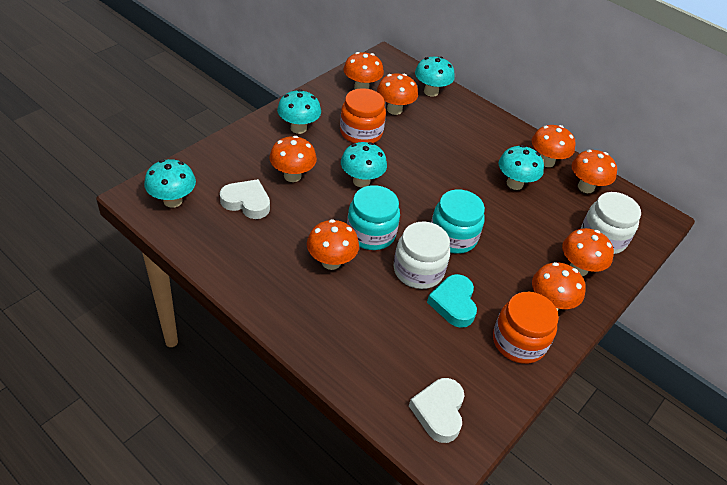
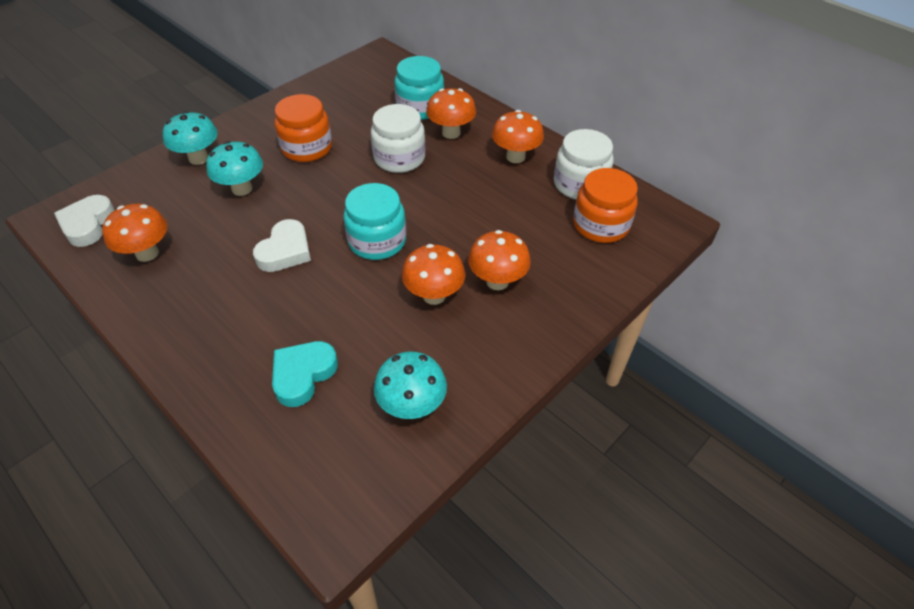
orange mushroom: 8 -> 5
turquoise mushroom: 5 -> 3

